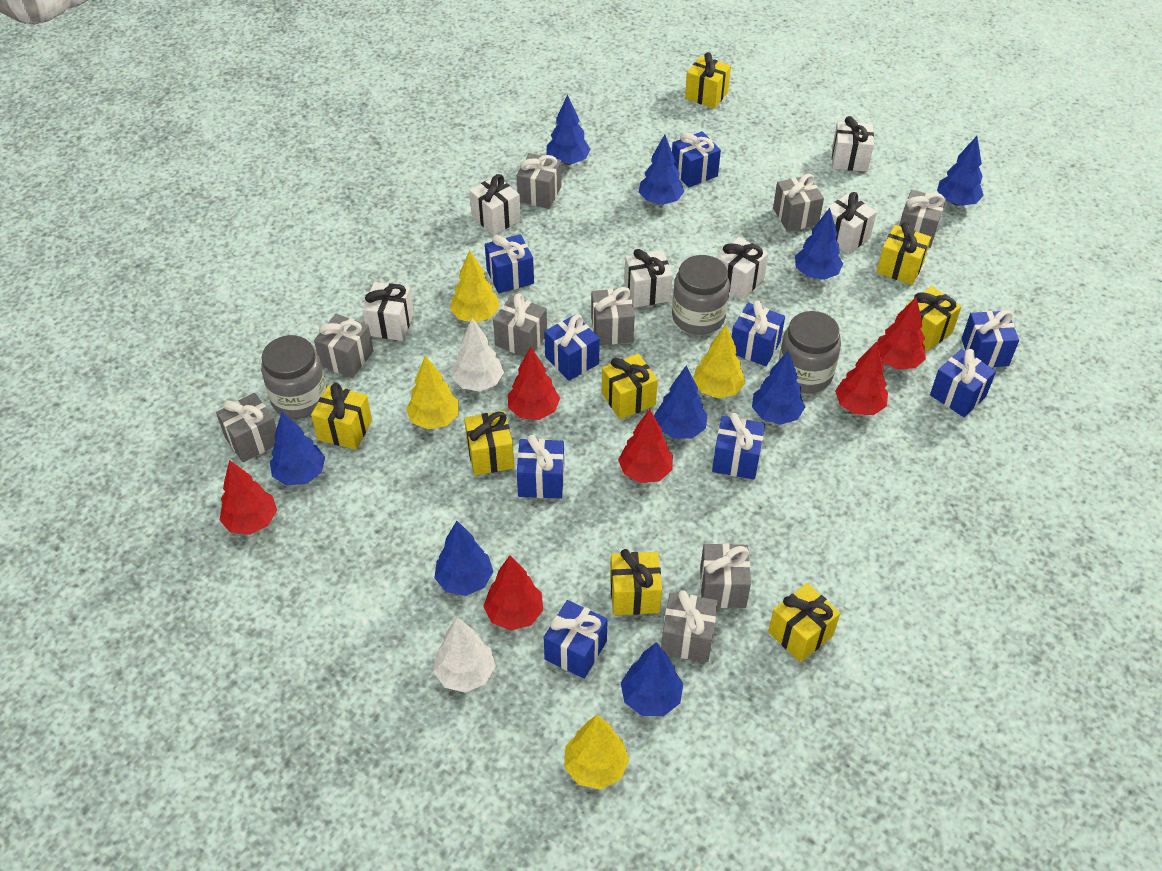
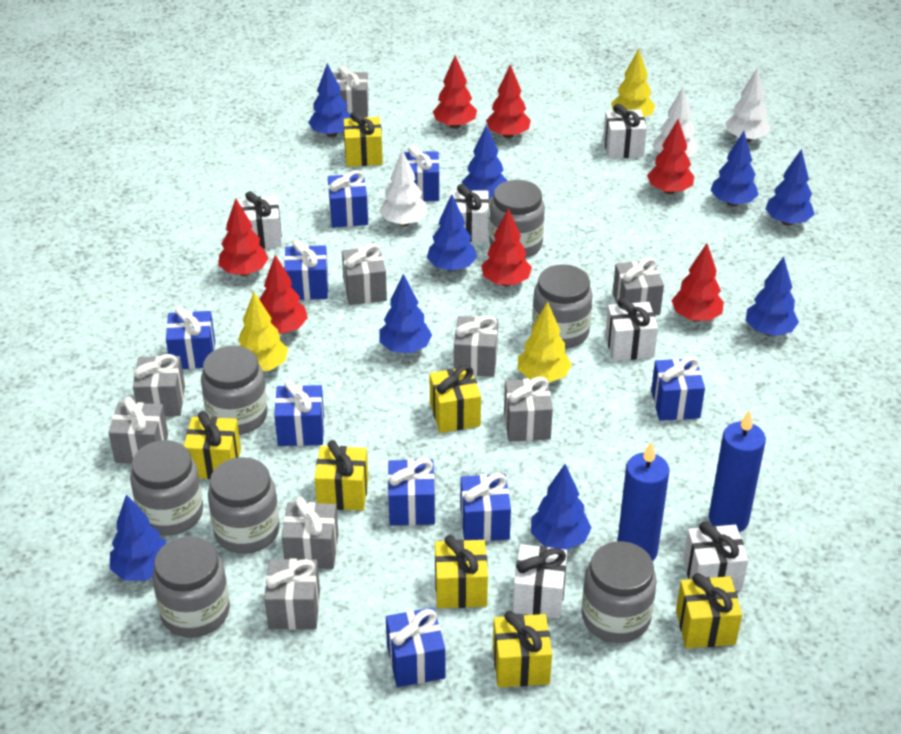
blue candle: 0 -> 2
grey jar: 3 -> 7
red tree: 6 -> 7
white tree: 2 -> 3
yellow gift: 8 -> 7
yellow tree: 4 -> 3

